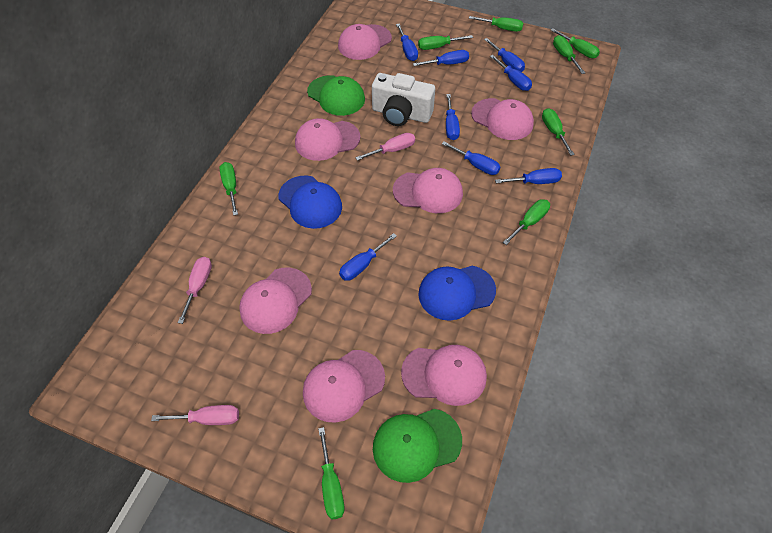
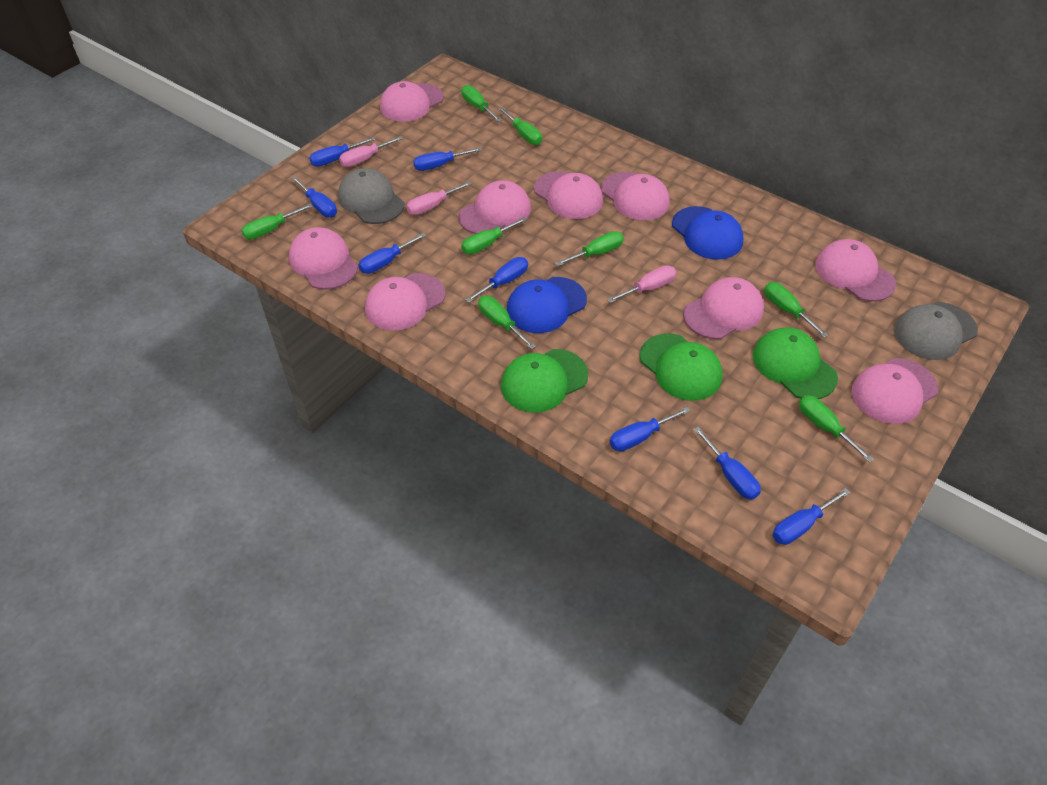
green cap: 2 -> 3
grey cap: 0 -> 2
pink cap: 7 -> 9
white camera: 1 -> 0

